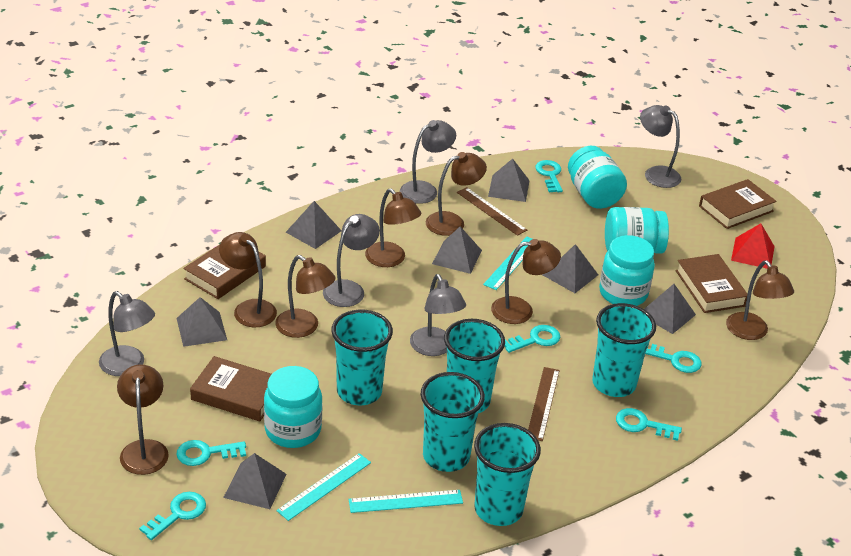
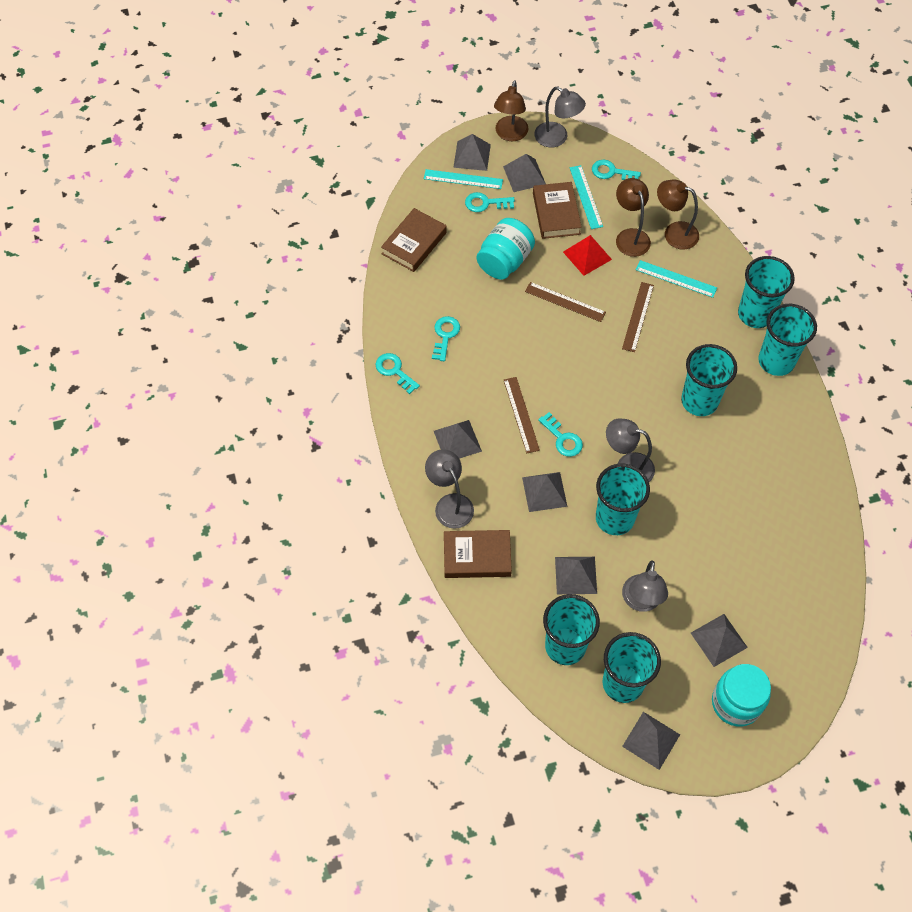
brown book: 4 -> 3
brown lamp: 7 -> 3
brown ruler: 2 -> 3
grey lamp: 5 -> 4
turquoise cup: 5 -> 6
turquoise jar: 4 -> 2
turquoise key: 6 -> 5

